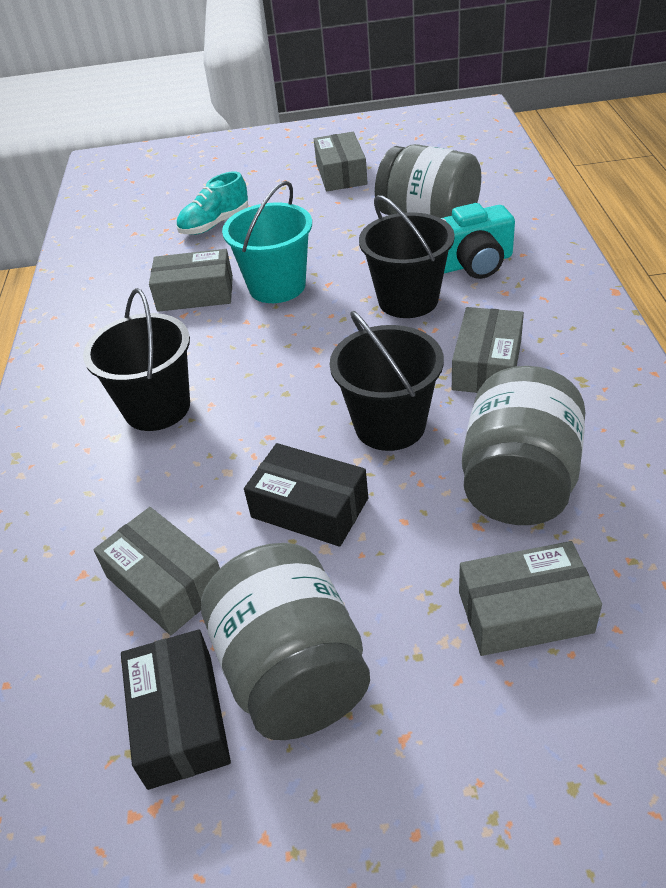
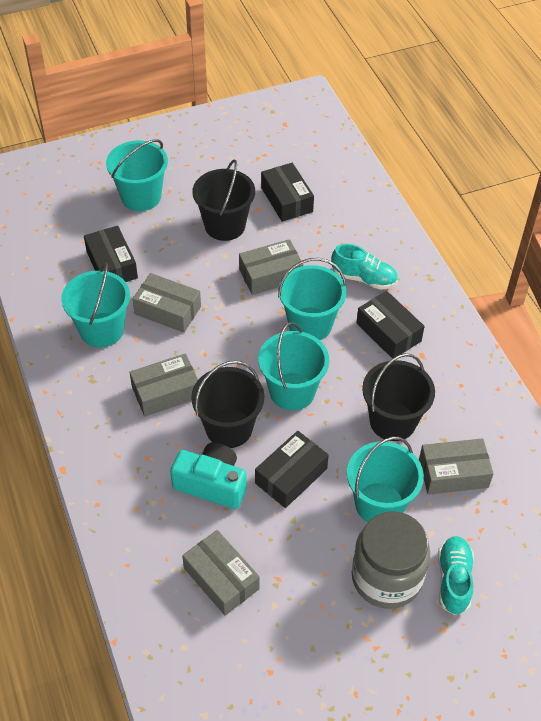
black box: 2 -> 4
grey jar: 3 -> 1
turquoise bucket: 1 -> 5
turquoise shoe: 1 -> 2

